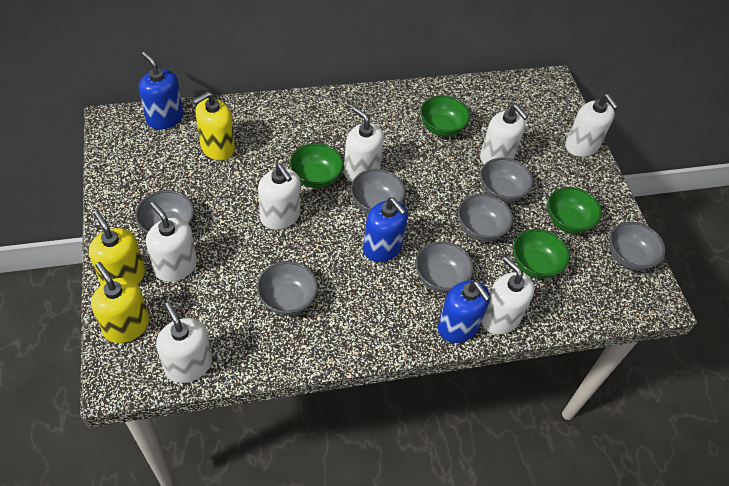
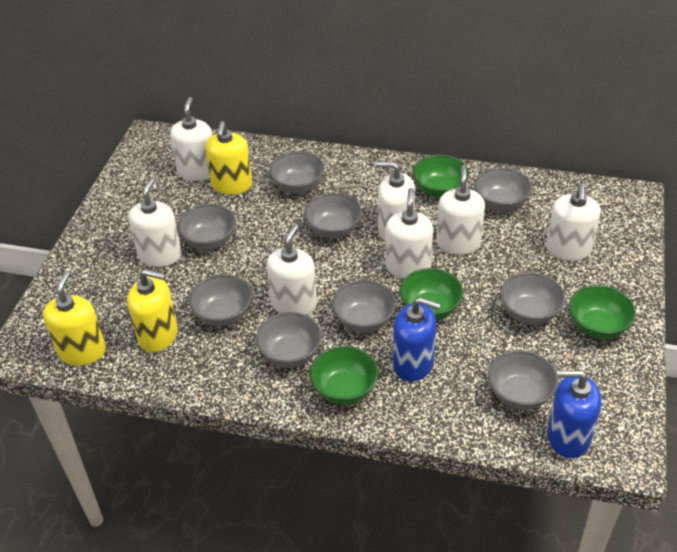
blue soap dispenser: 3 -> 2
grey bowl: 7 -> 9

